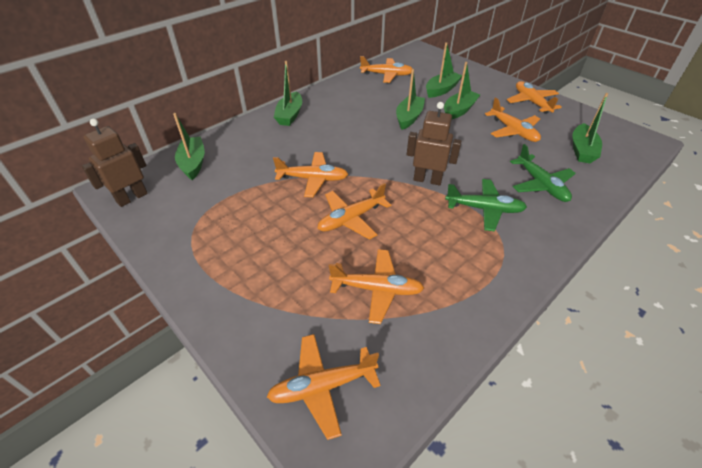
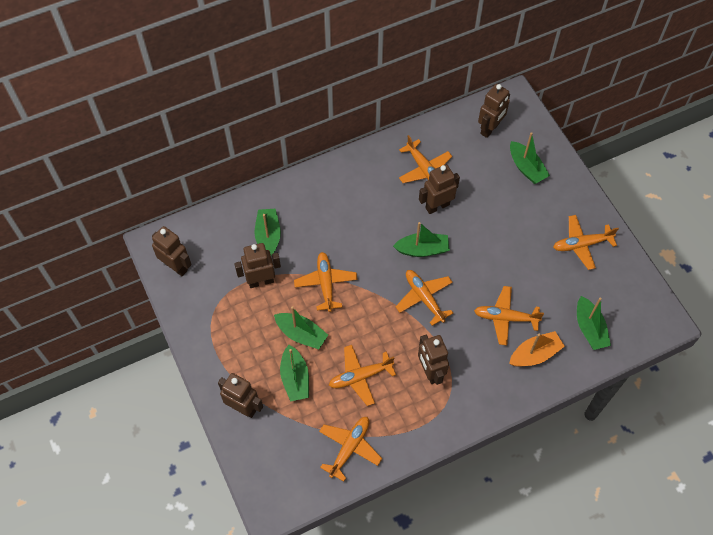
brown robot: 2 -> 6
green plane: 2 -> 0
orange boat: 0 -> 1

